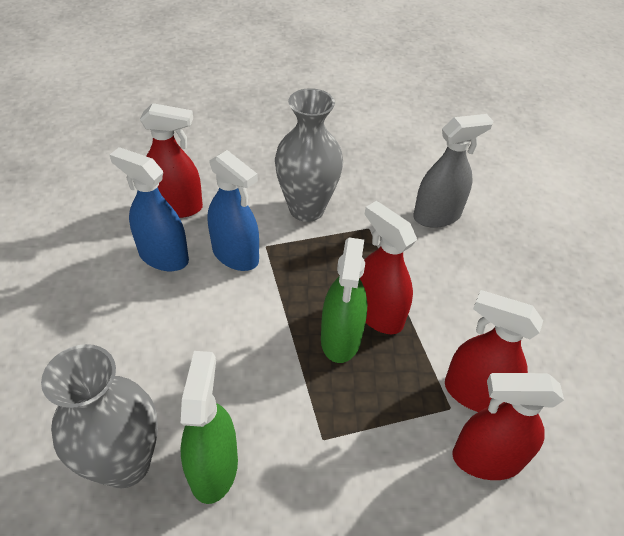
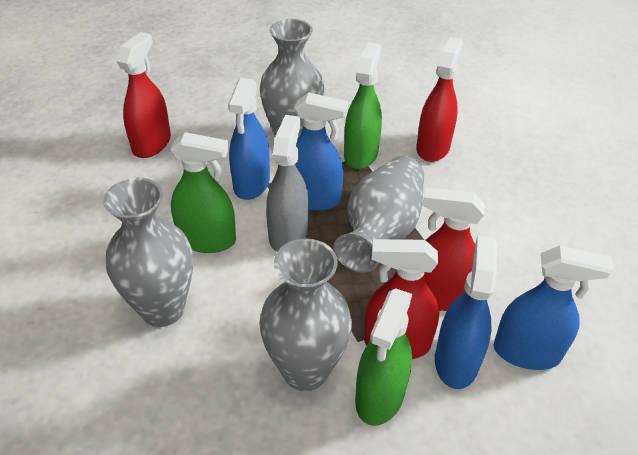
blue spray bottle: 2 -> 4
green spray bottle: 2 -> 3
grey vase: 2 -> 4

